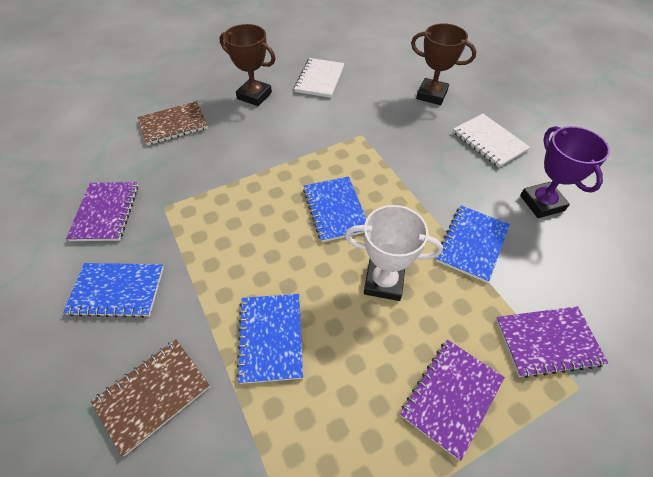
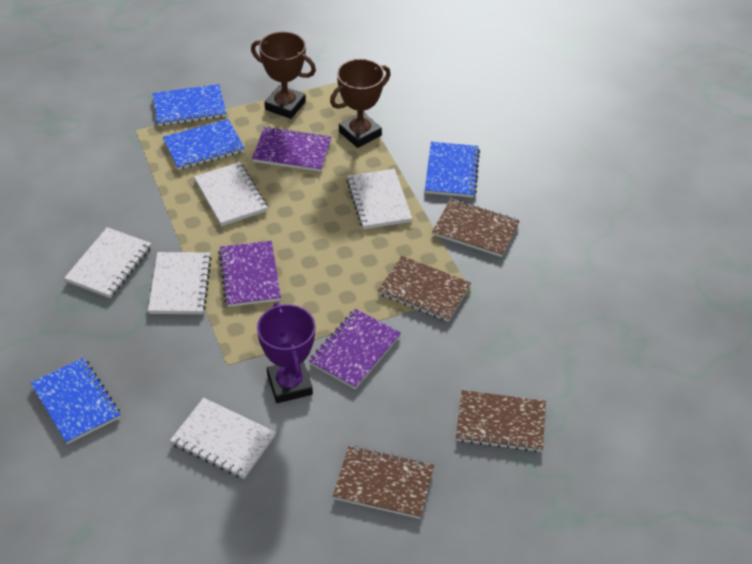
brown notebook: 2 -> 4
white notebook: 2 -> 5
white trophy: 1 -> 0

